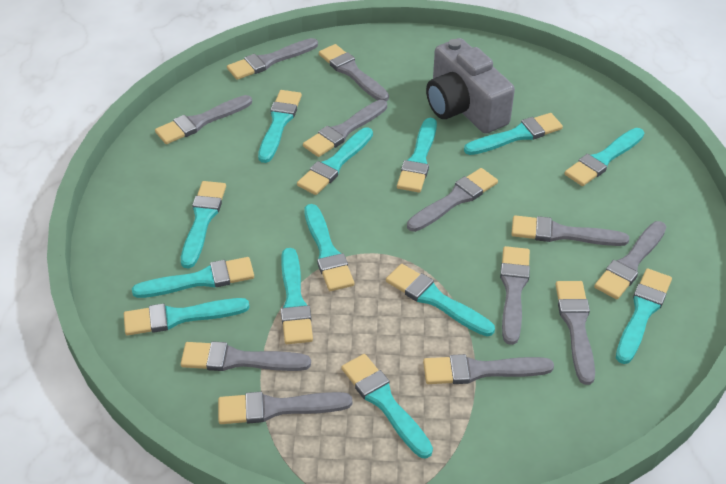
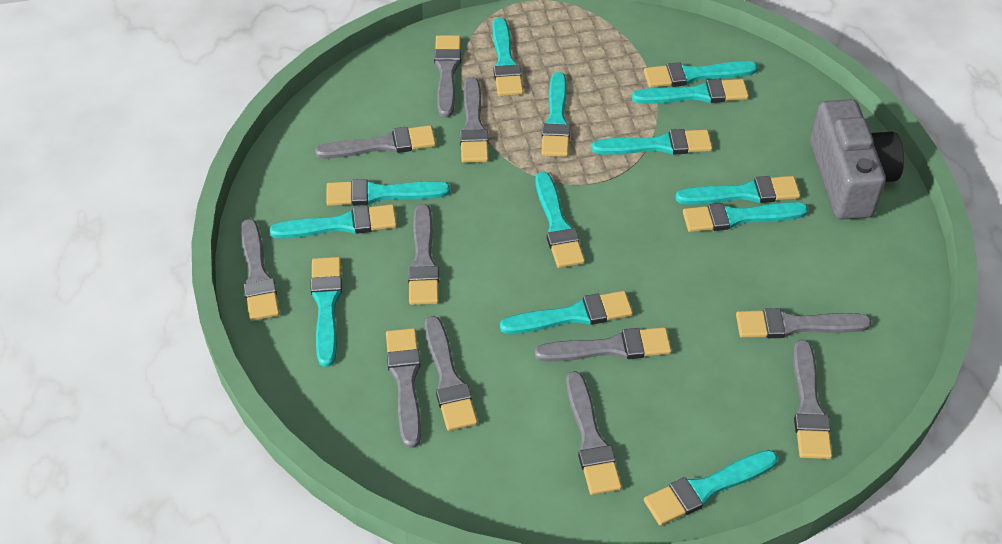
grey brush: 12 -> 11

